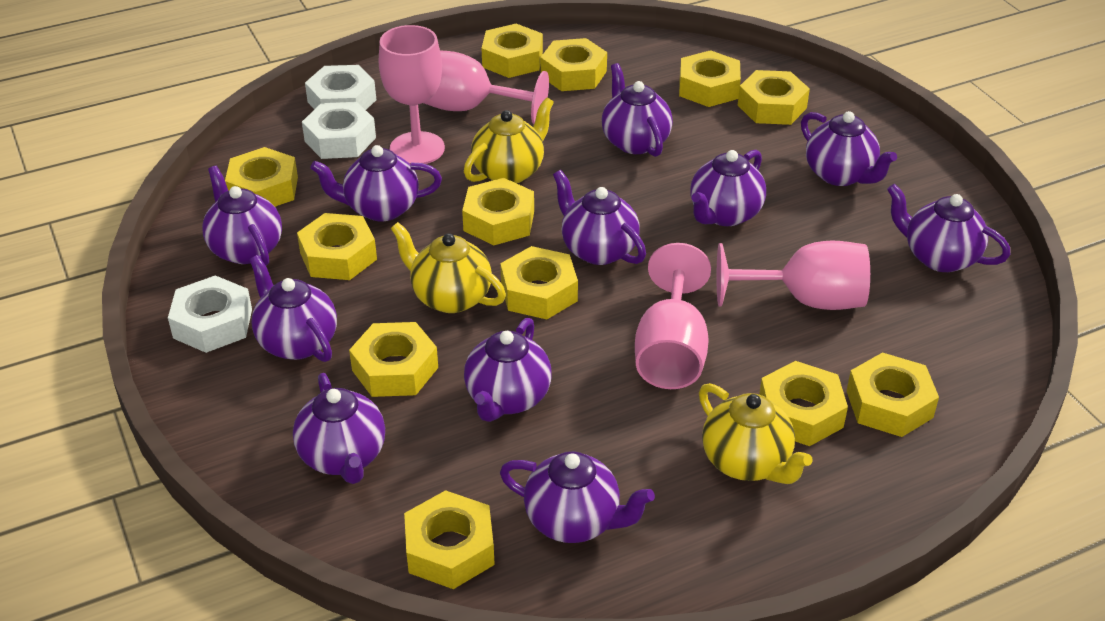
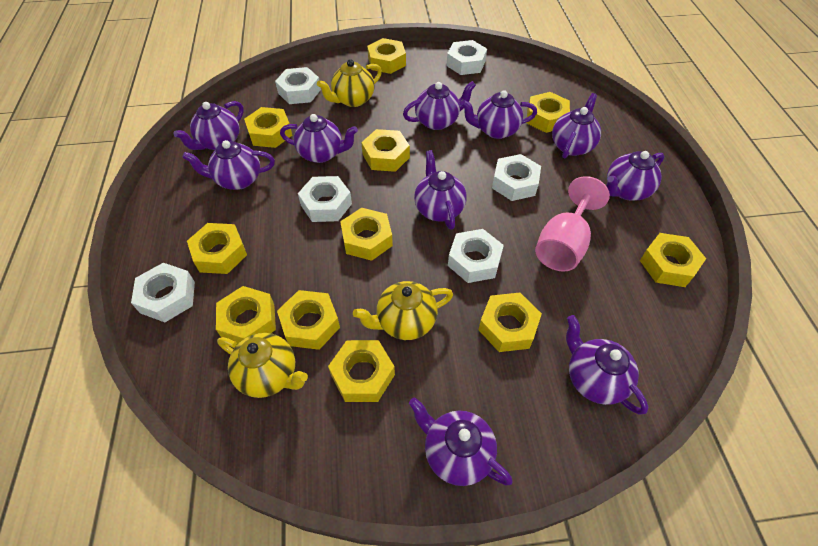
pink goblet: 4 -> 1
purple teapot: 11 -> 10
white nut: 3 -> 6
yellow nut: 12 -> 11

